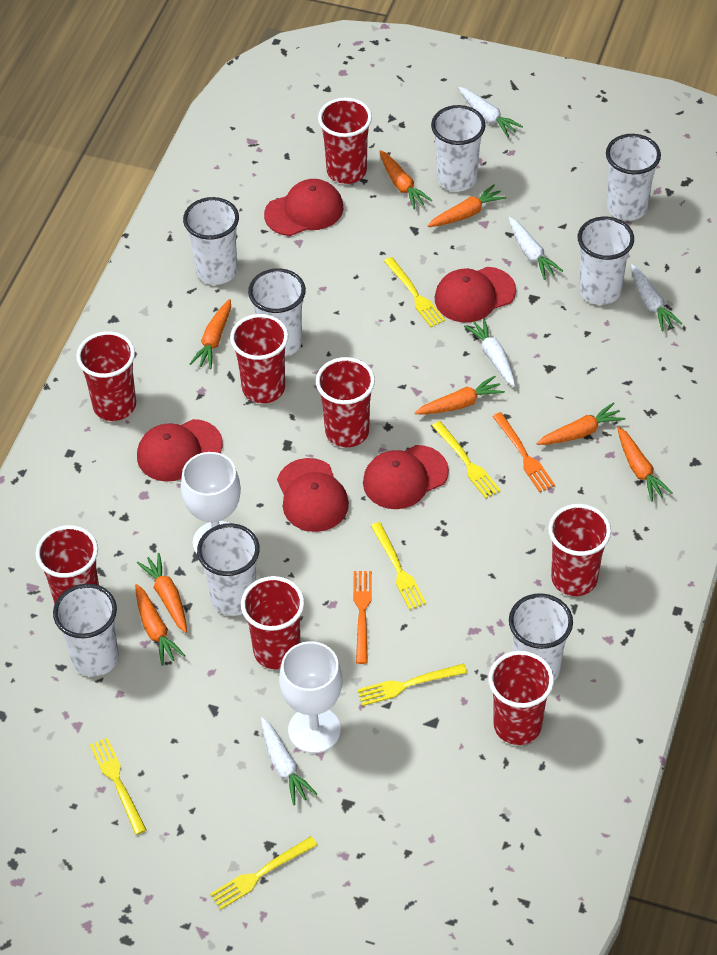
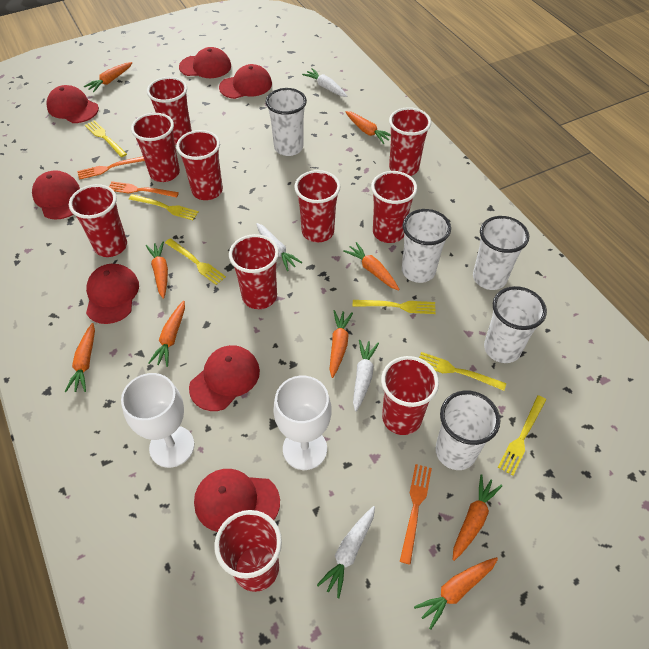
orange carrot: 8 -> 9
orange fork: 2 -> 3
red cap: 5 -> 7
red cup: 8 -> 10
white carrot: 5 -> 4
white cup: 8 -> 5

